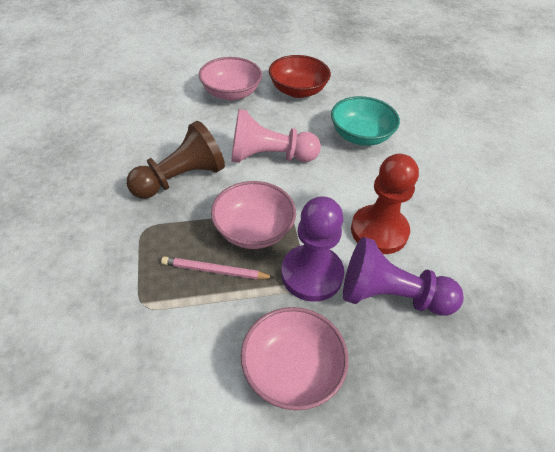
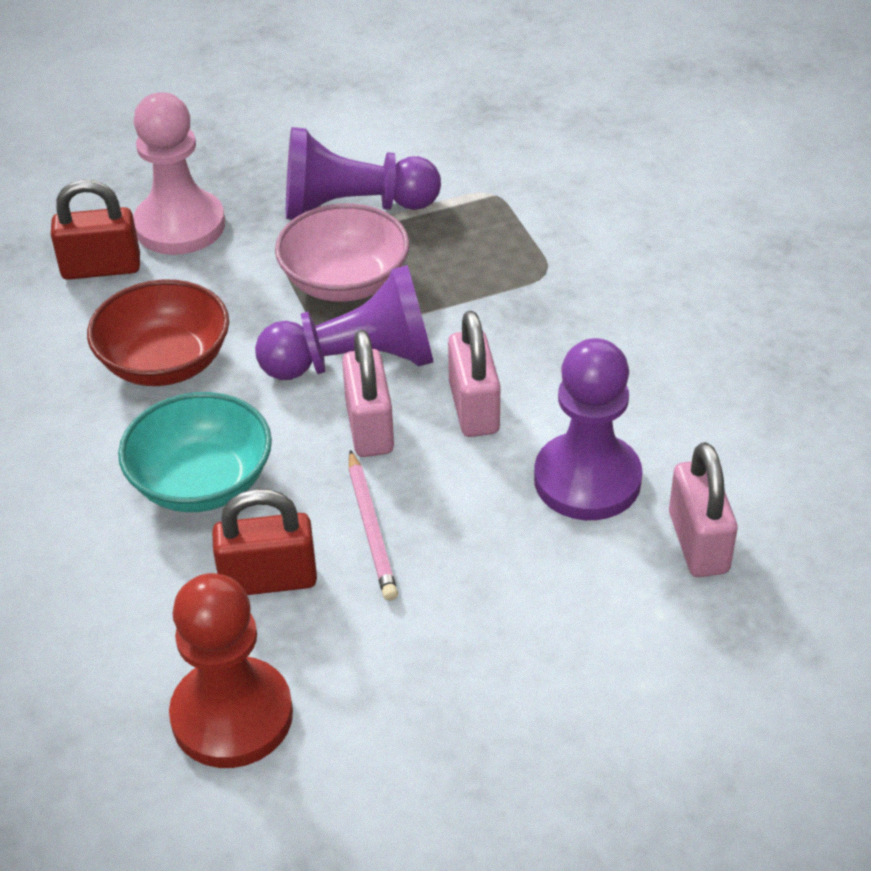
brown pawn: 1 -> 0
pink bowl: 3 -> 1
pink padlock: 0 -> 3
purple pawn: 2 -> 3
red padlock: 0 -> 2

